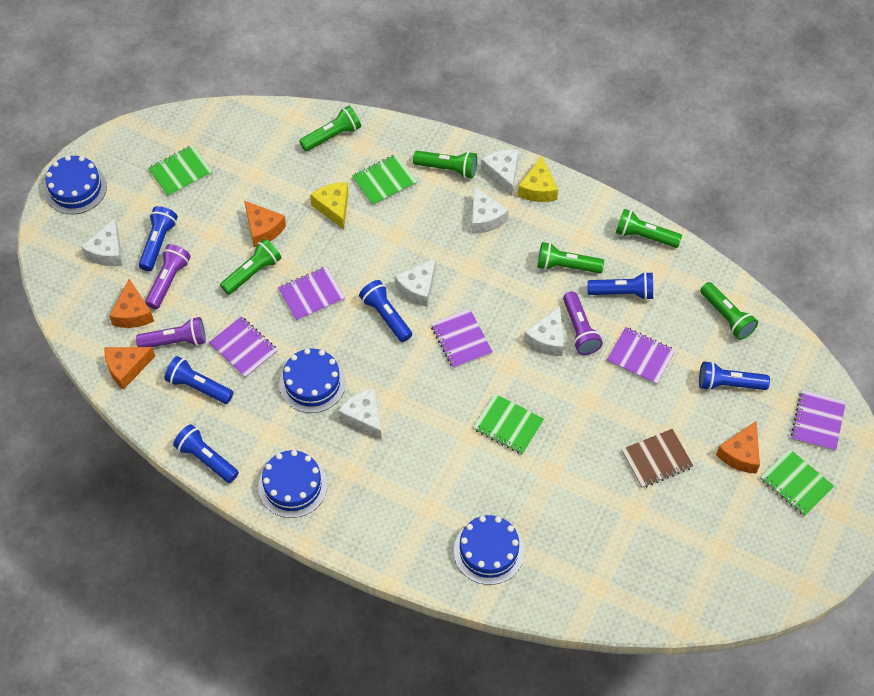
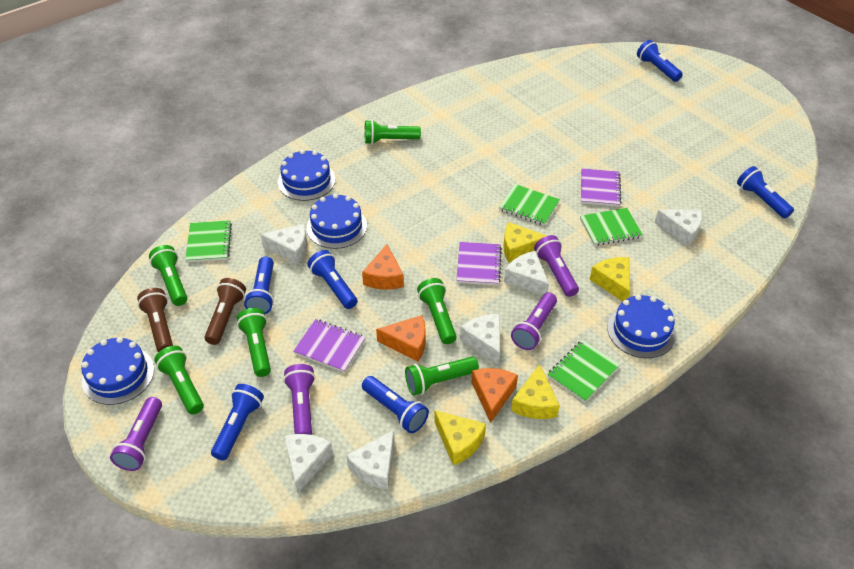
brown flashlight: 0 -> 2
brown notebook: 1 -> 0
orange cheese: 4 -> 3
purple flashlight: 3 -> 4
purple notebook: 5 -> 3
yellow cheese: 2 -> 4

